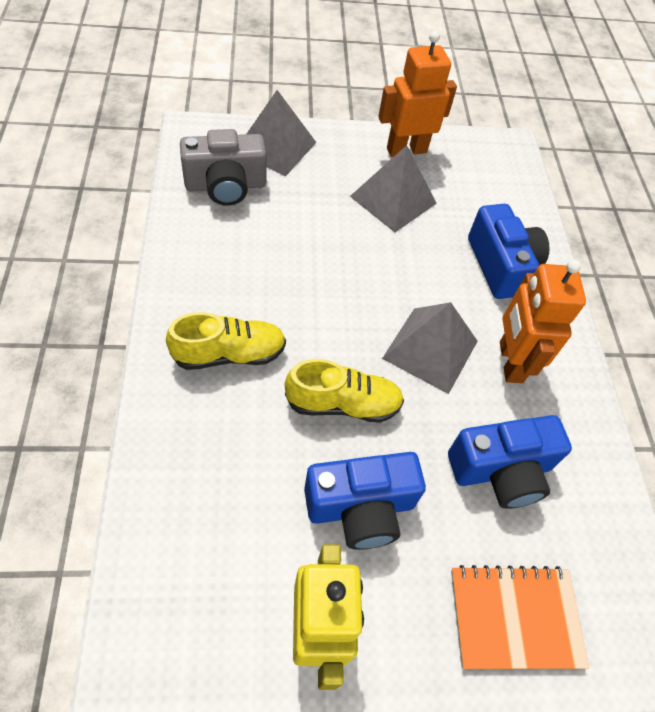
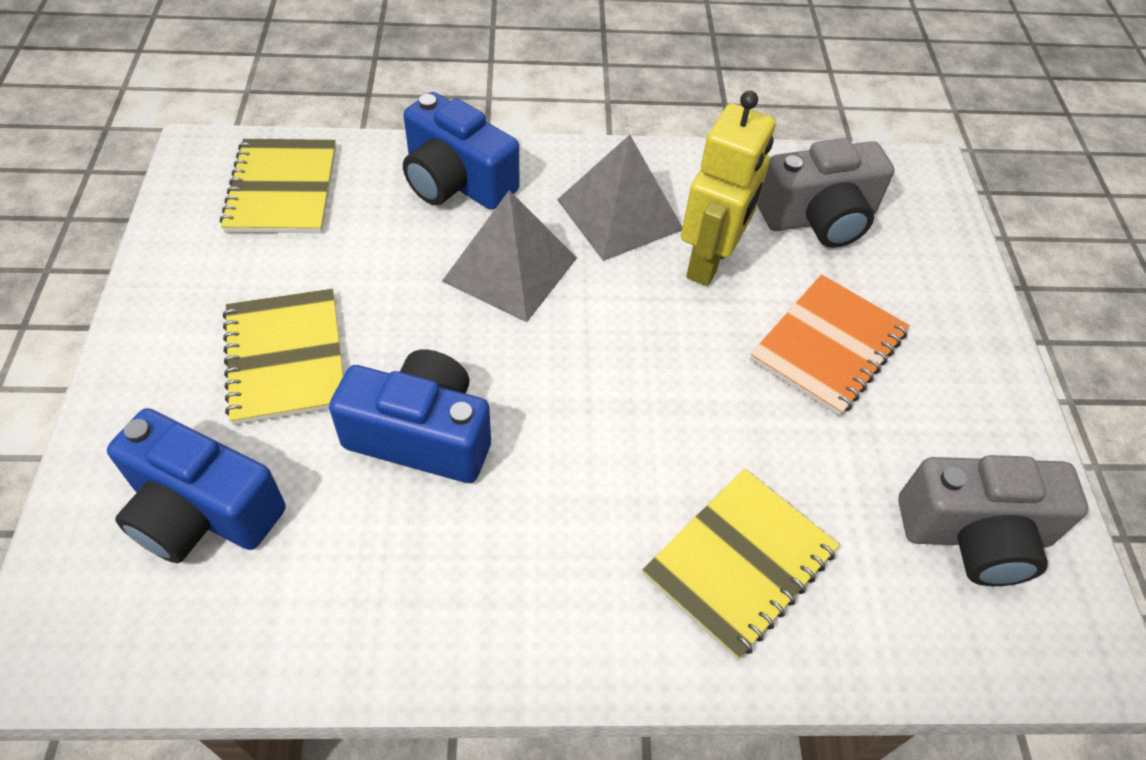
grey camera: 1 -> 2
grey pyramid: 3 -> 2
orange robot: 2 -> 0
yellow notebook: 0 -> 3
yellow shoe: 2 -> 0

